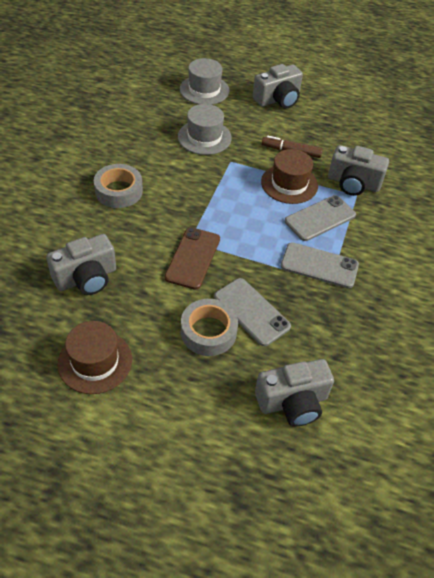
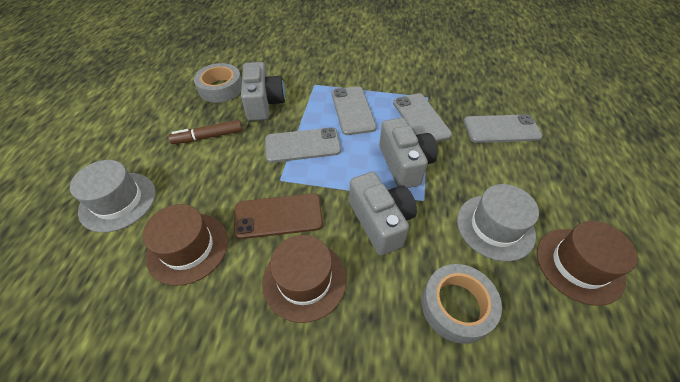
brown hat: 2 -> 3
grey camera: 4 -> 3
grey phone: 3 -> 4

